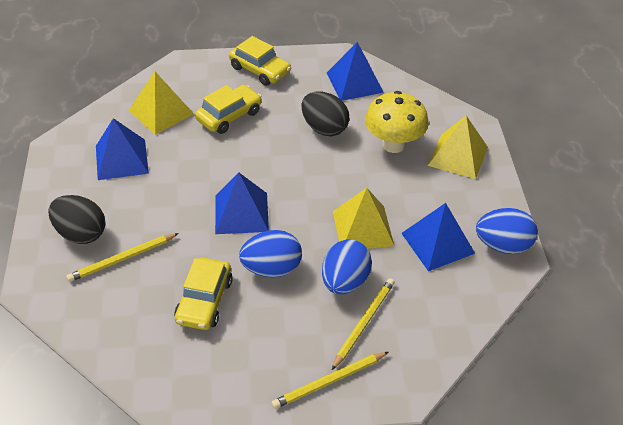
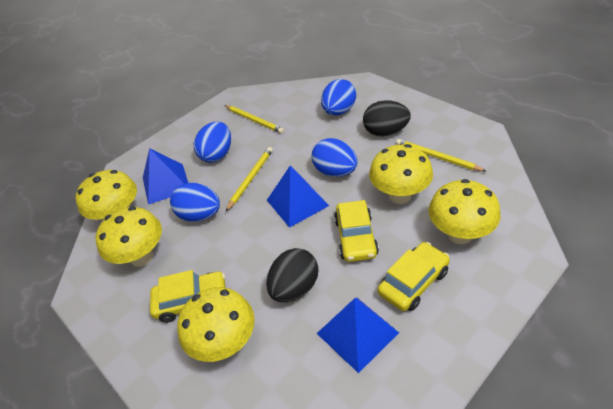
blue egg: 3 -> 4
blue pyramid: 4 -> 3
yellow mushroom: 1 -> 5
yellow pyramid: 3 -> 0

